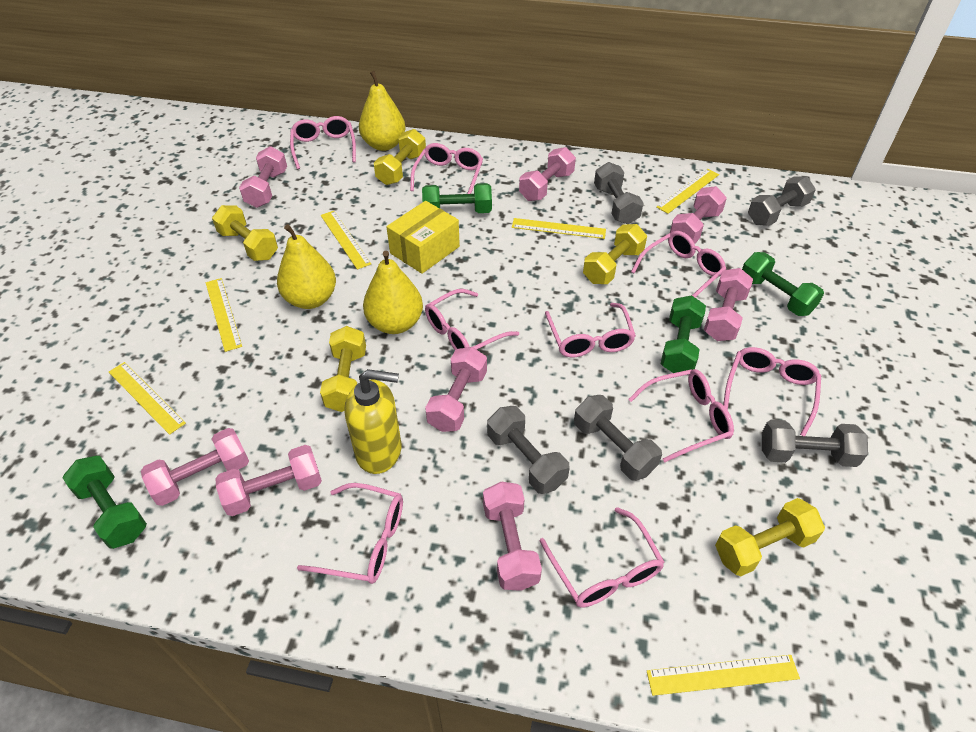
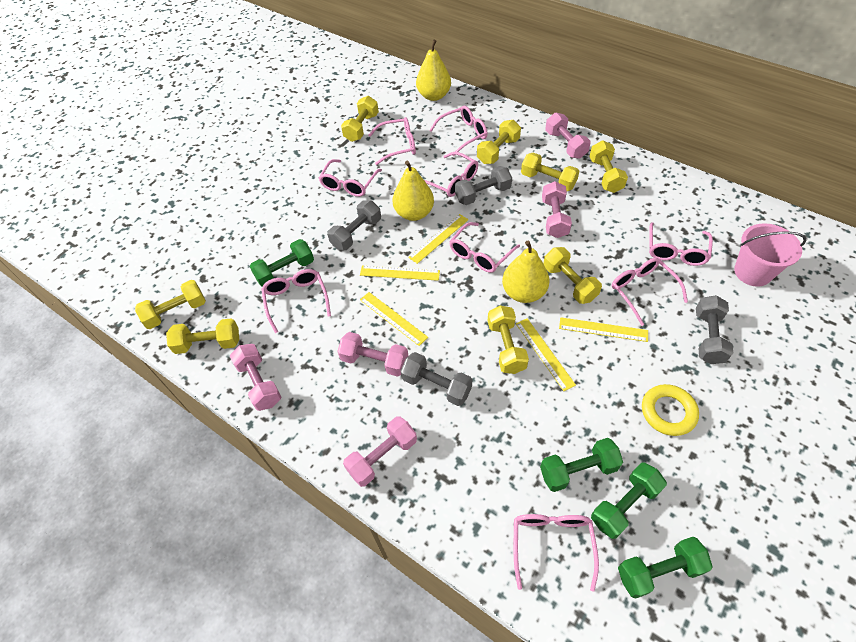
grey dumbbell: 5 -> 4
pink bucket: 0 -> 1
pink dumbbell: 8 -> 5
yellow box: 1 -> 0
yellow dumbbell: 5 -> 8
yellow ring: 0 -> 1
yellow ruler: 6 -> 5
yellow soap dispenser: 1 -> 0

